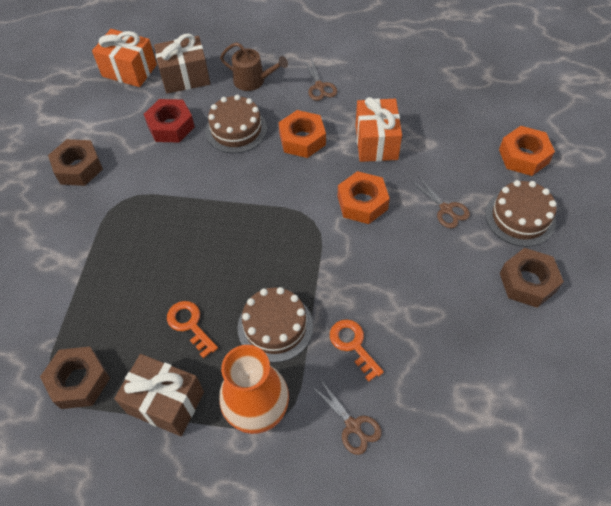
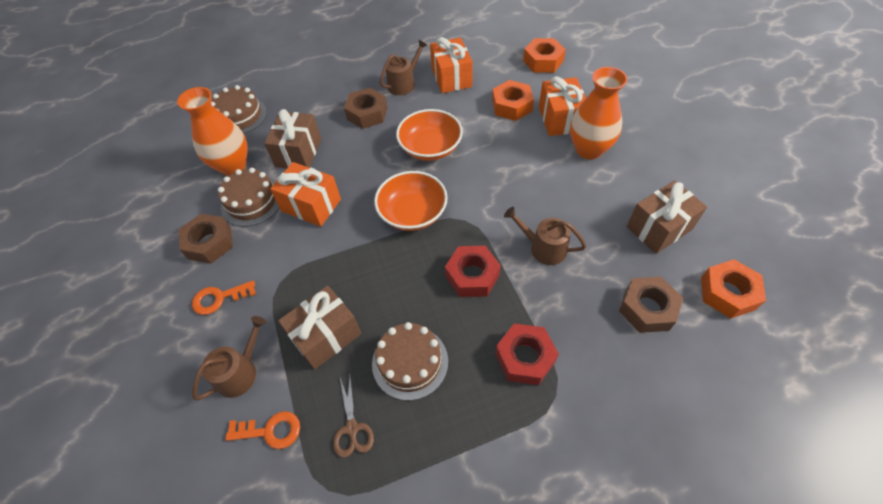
brown gift: 2 -> 3
brown scissors: 3 -> 1
brown watering can: 1 -> 3
orange bowl: 0 -> 2
orange gift: 2 -> 3
orange vase: 1 -> 2
red nut: 1 -> 2

